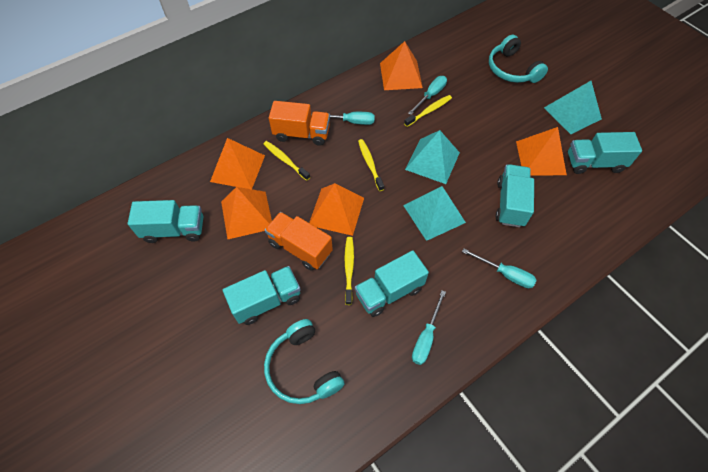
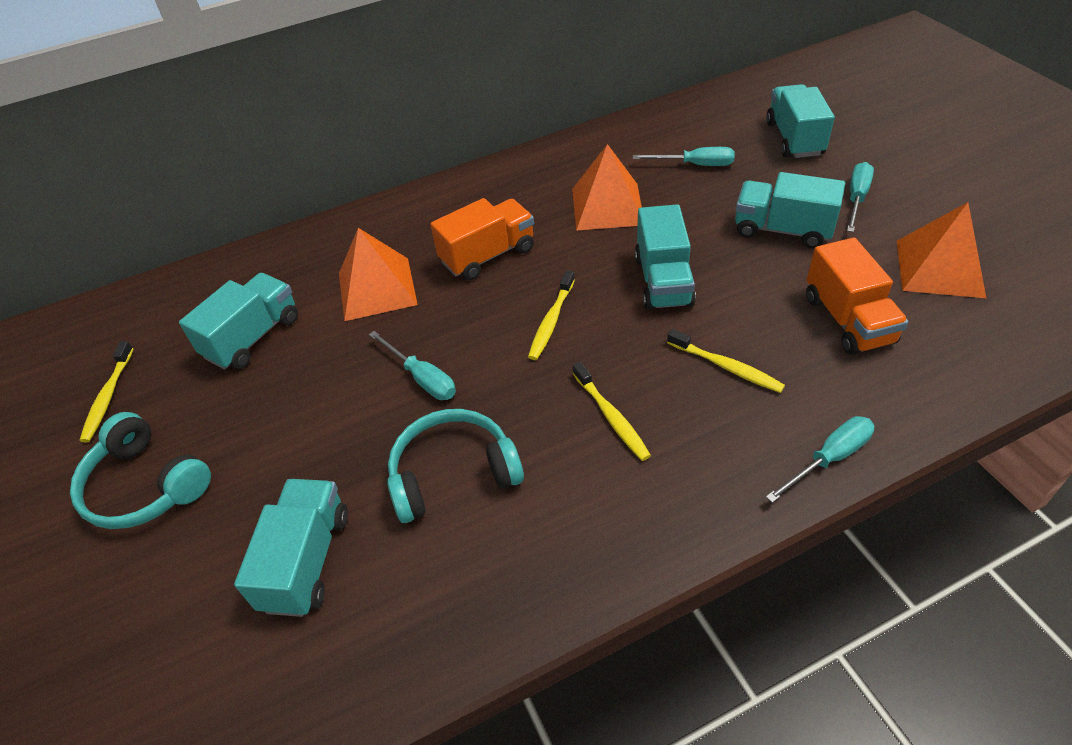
orange pyramid: 5 -> 3
turquoise pyramid: 3 -> 0

